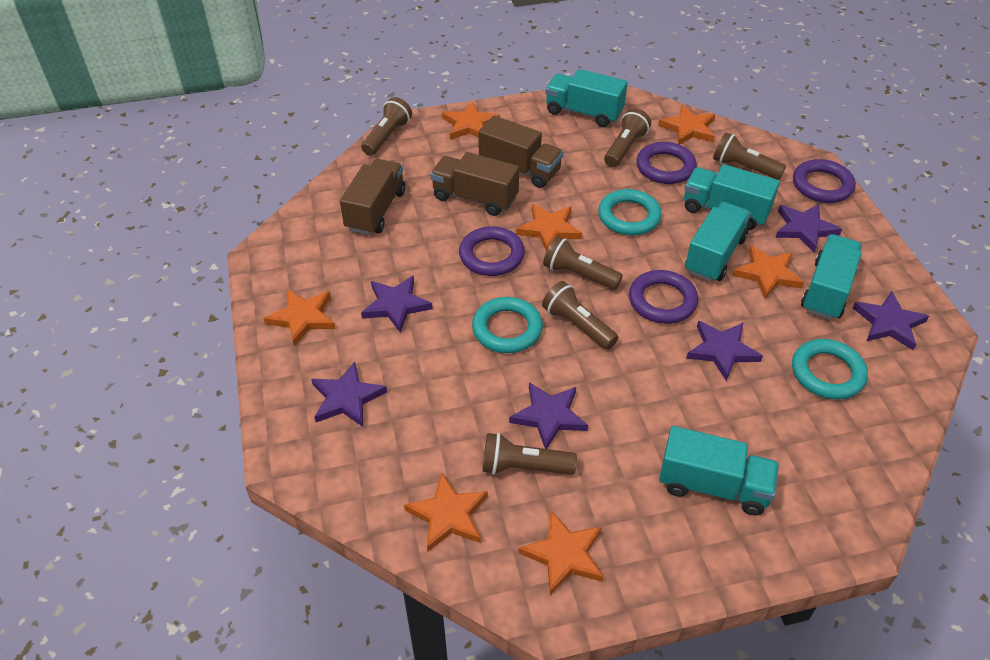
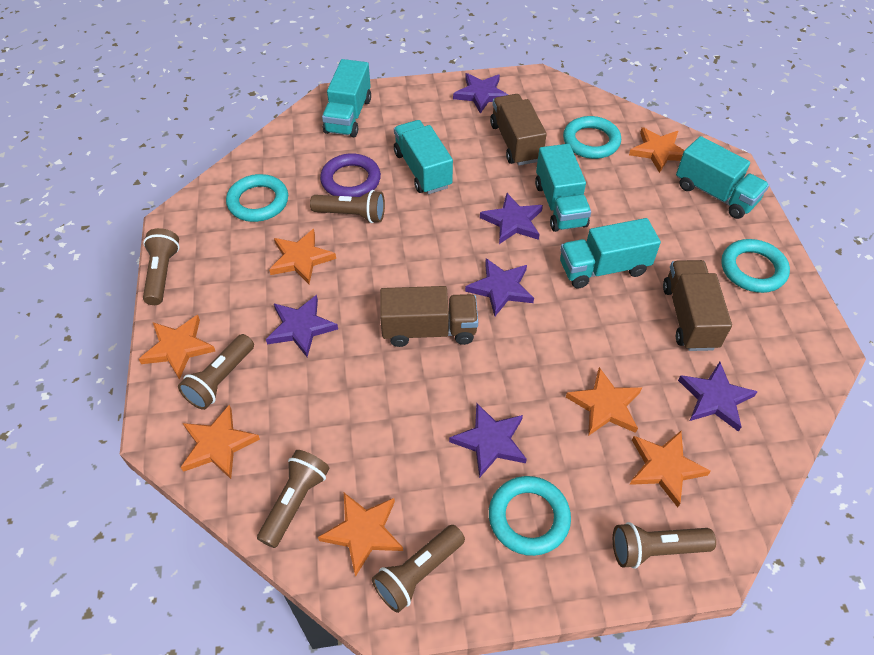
purple ring: 4 -> 1
turquoise ring: 3 -> 4

